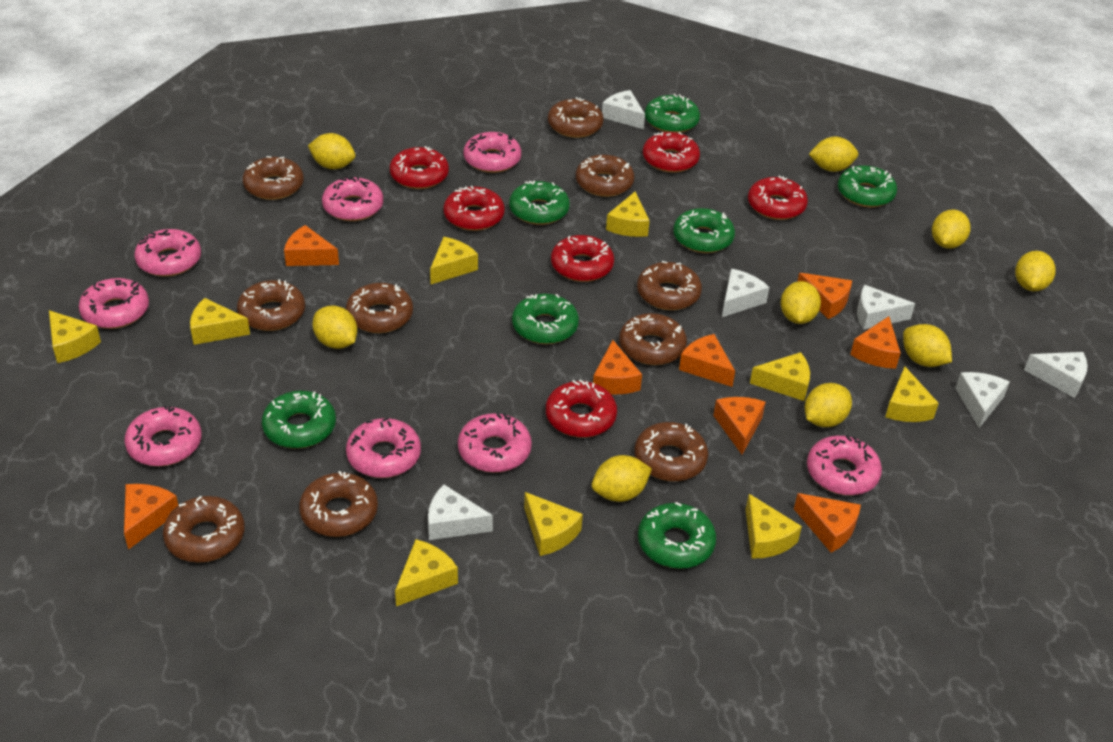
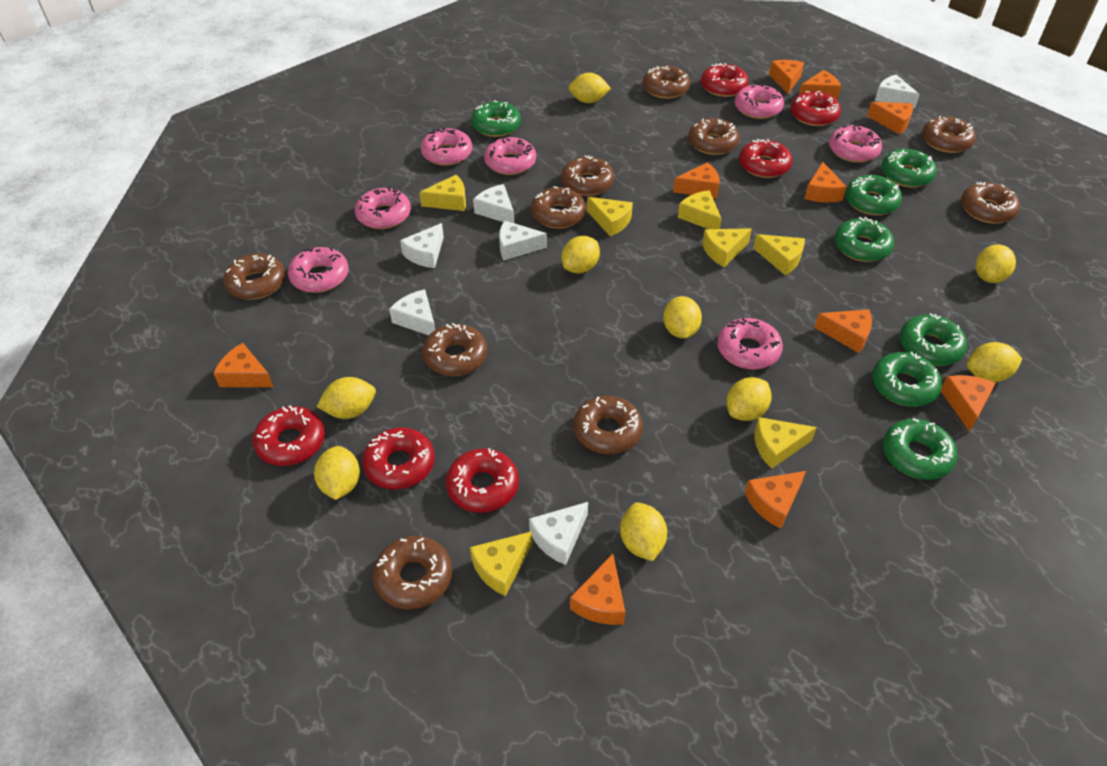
orange cheese: 8 -> 10
pink donut: 8 -> 7
yellow cheese: 9 -> 7

